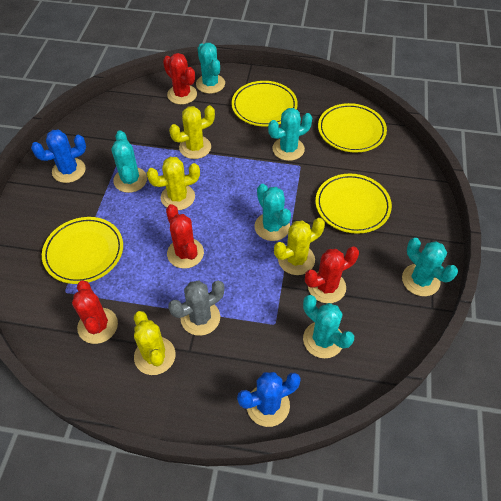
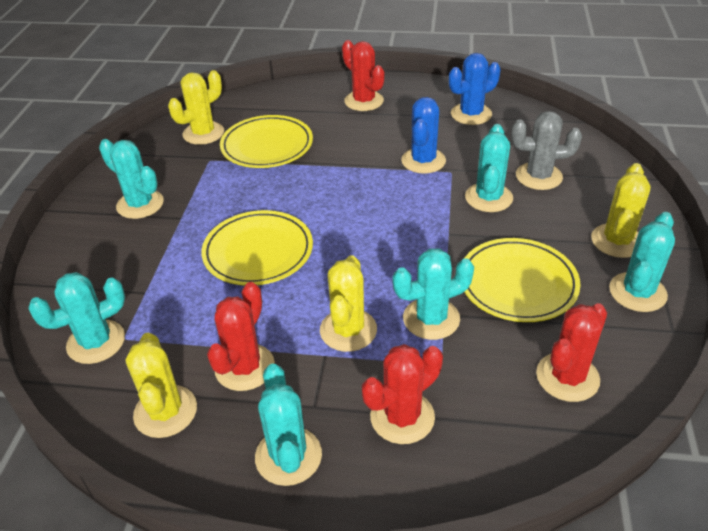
yellow plate: 4 -> 3

